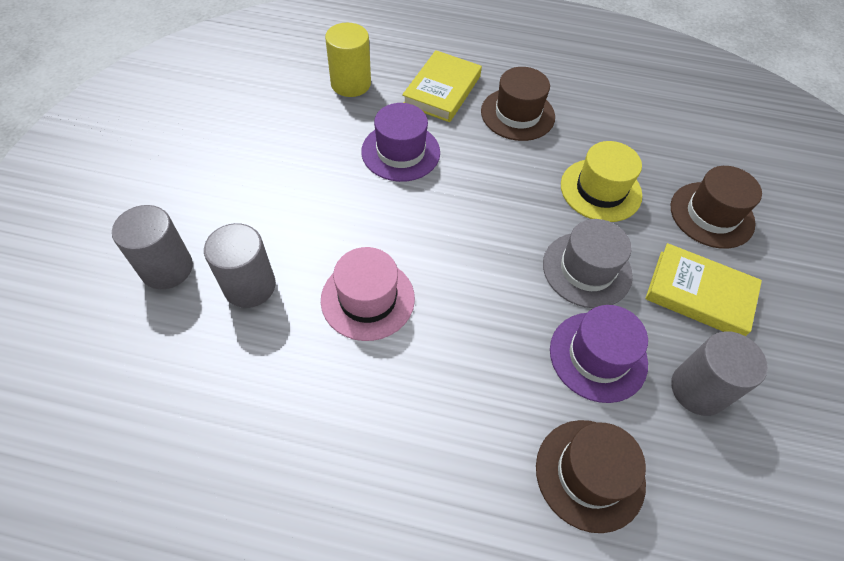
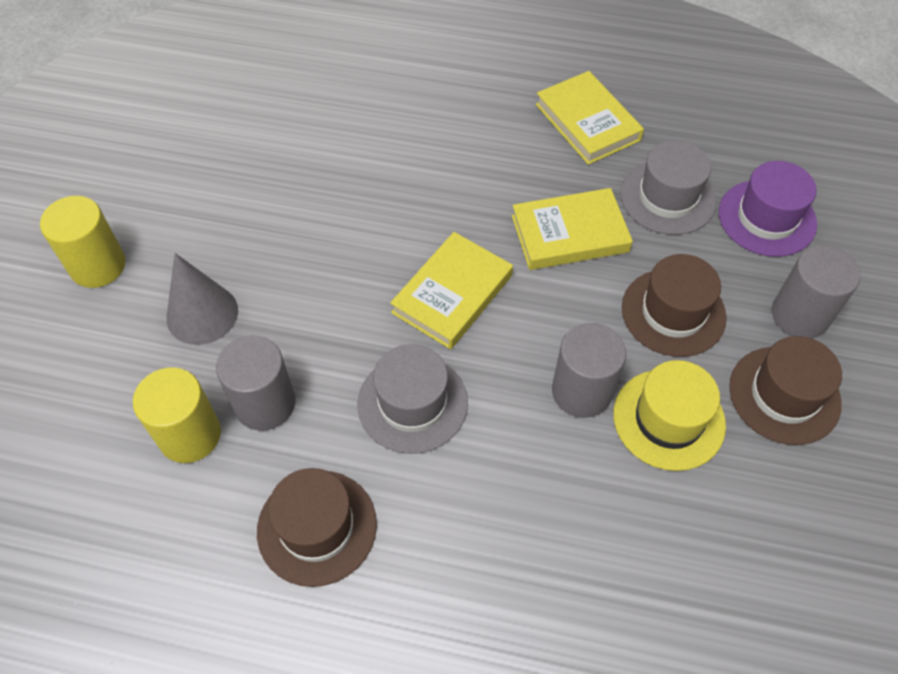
grey cone: 0 -> 1
grey hat: 1 -> 2
pink hat: 1 -> 0
purple hat: 2 -> 1
yellow book: 2 -> 3
yellow cylinder: 1 -> 2

